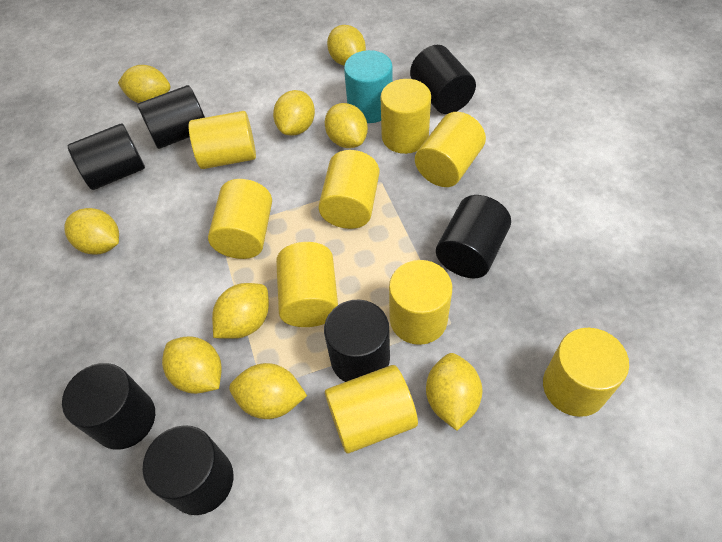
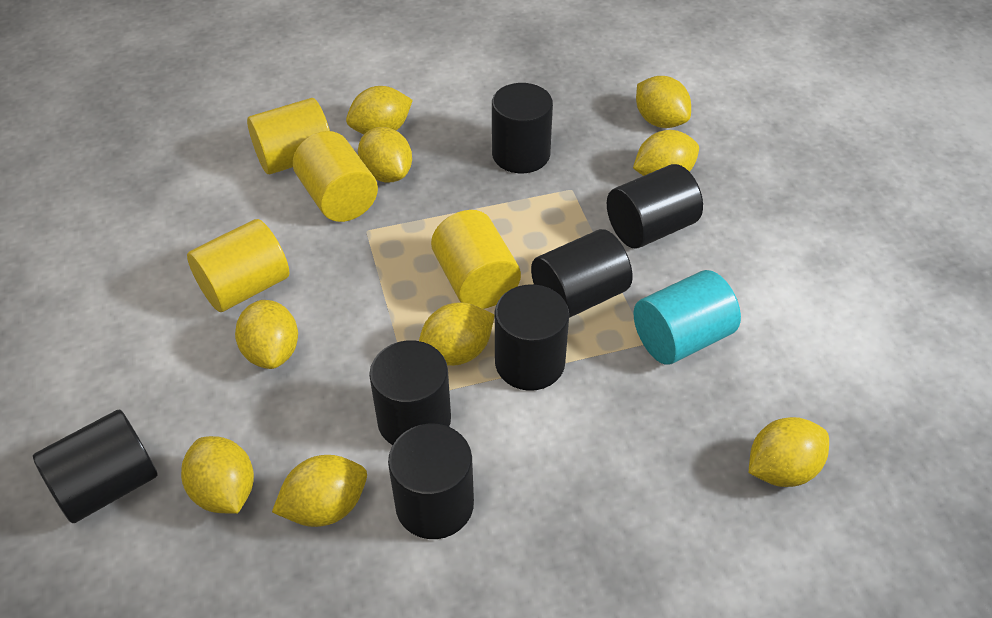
yellow cylinder: 9 -> 4

